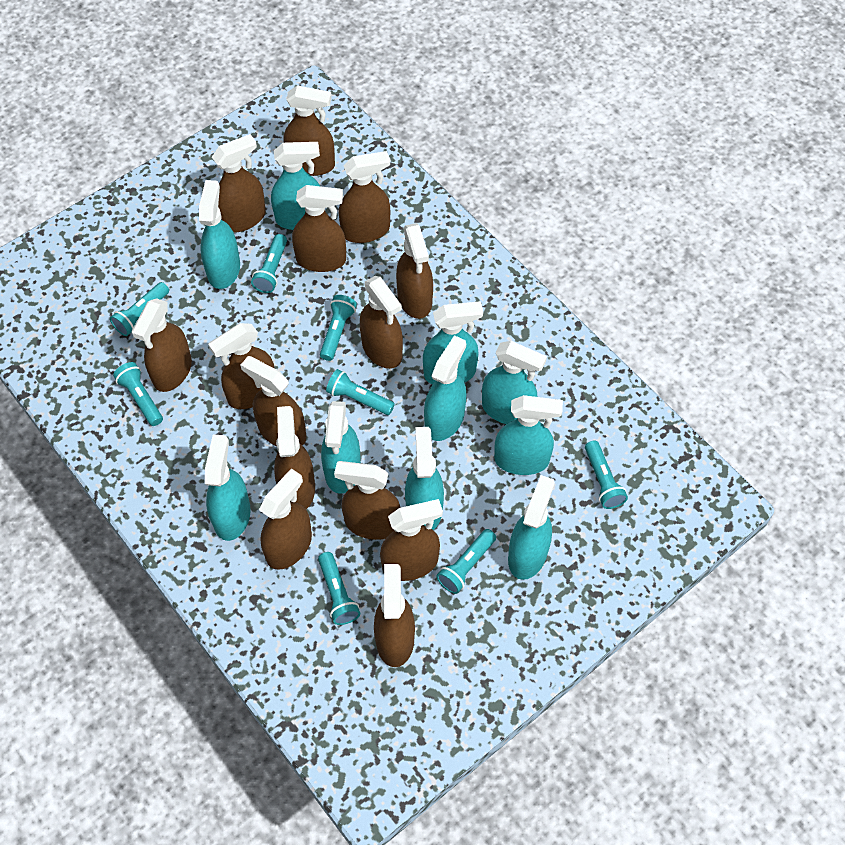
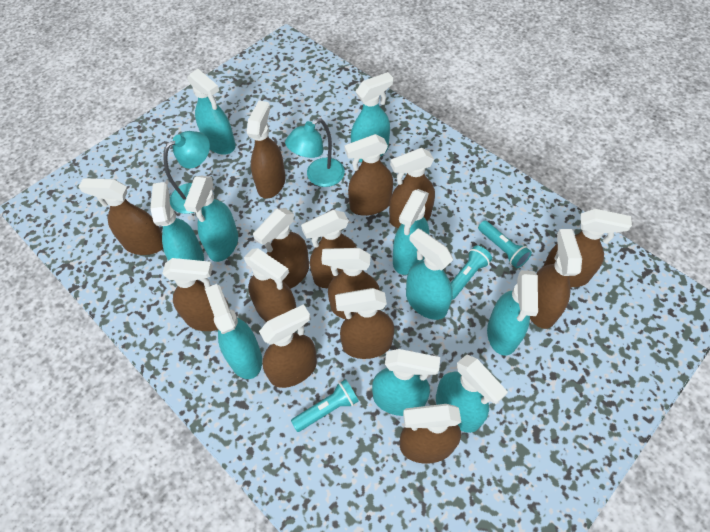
turquoise flashlight: 8 -> 3
turquoise lamp: 0 -> 2

